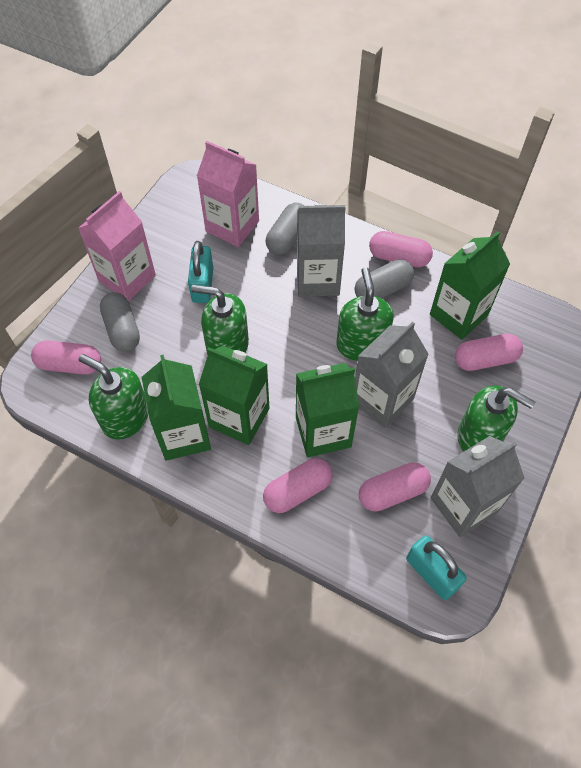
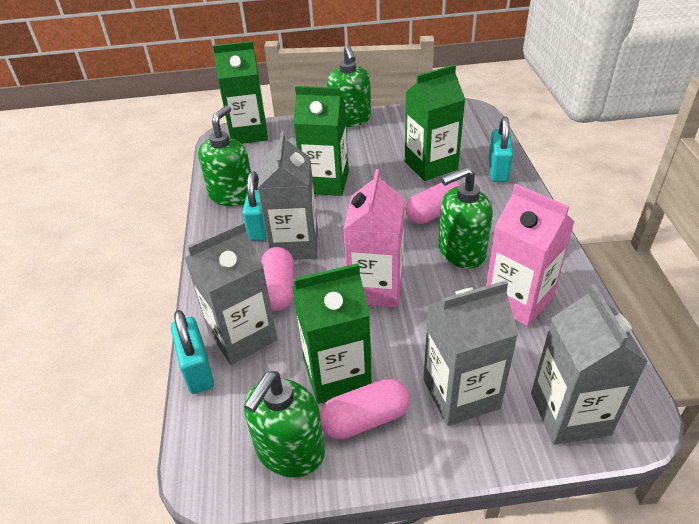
grey capsule: 3 -> 0
grey carton: 3 -> 4
pink capsule: 5 -> 3
turquoise padlock: 2 -> 3

